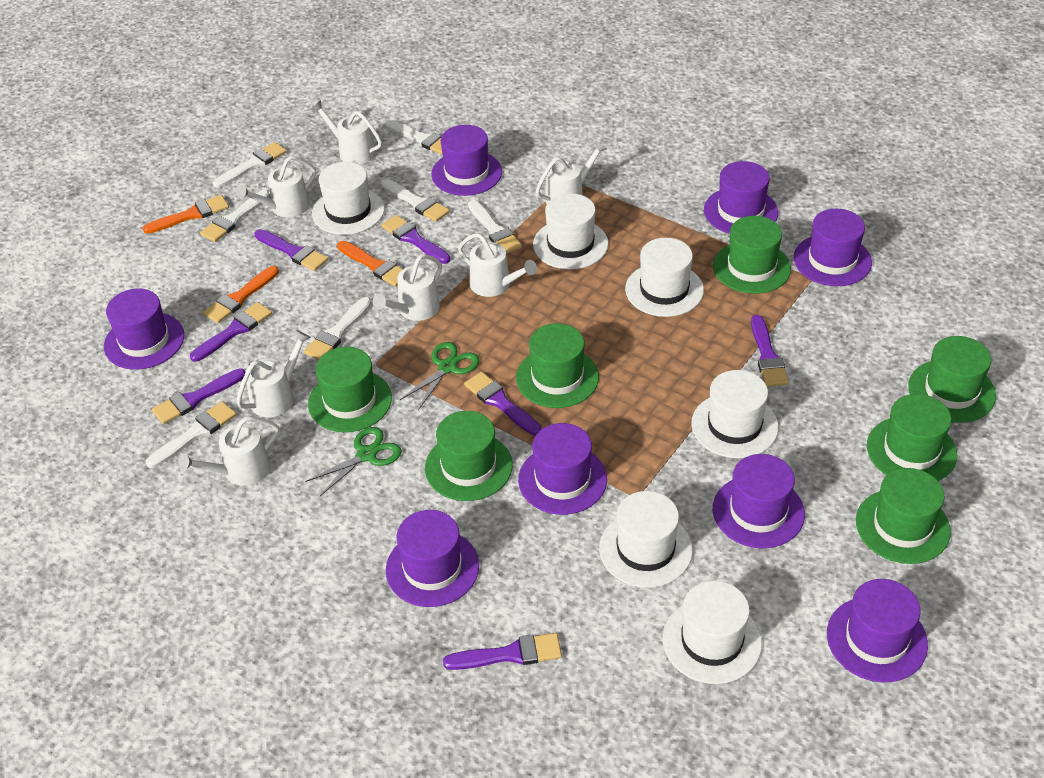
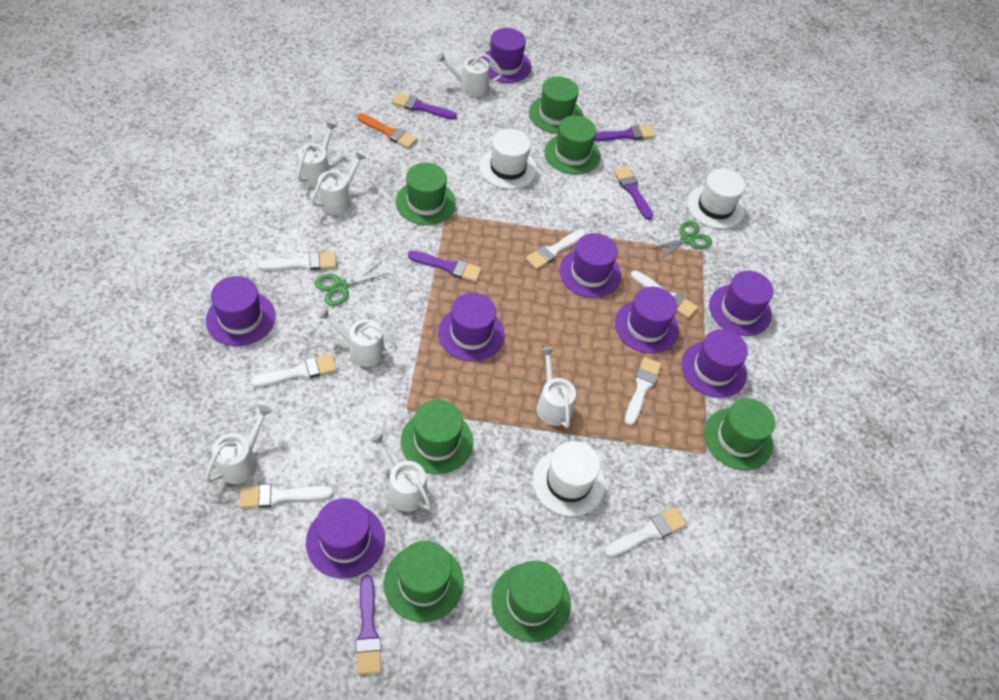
orange brush: 3 -> 1
purple brush: 7 -> 5
white hat: 6 -> 3

